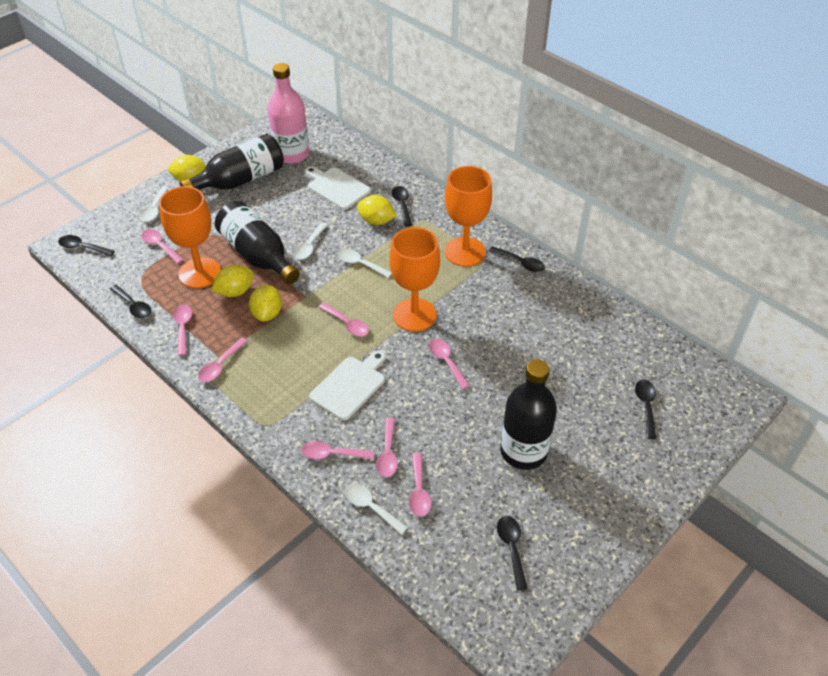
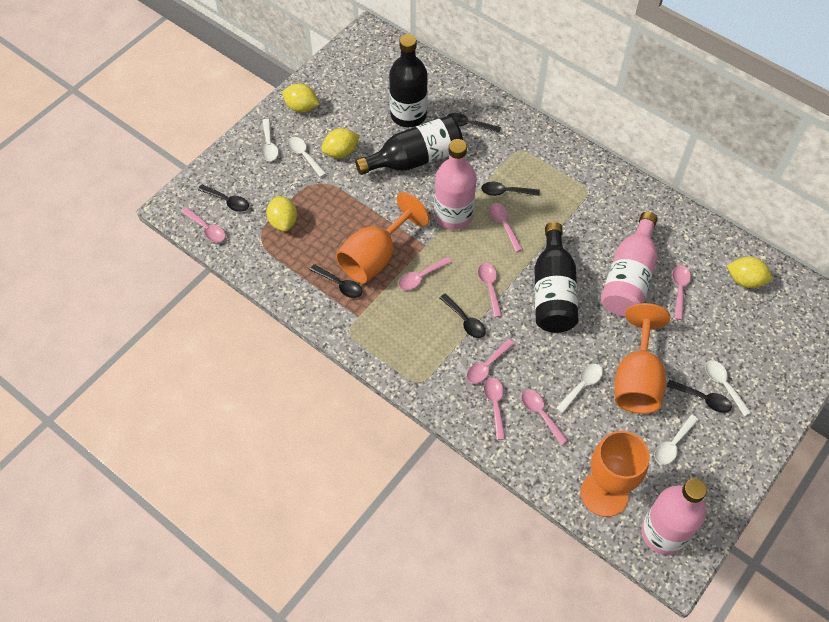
pink bottle: 1 -> 3
white cutting board: 2 -> 0
white spoon: 4 -> 5

